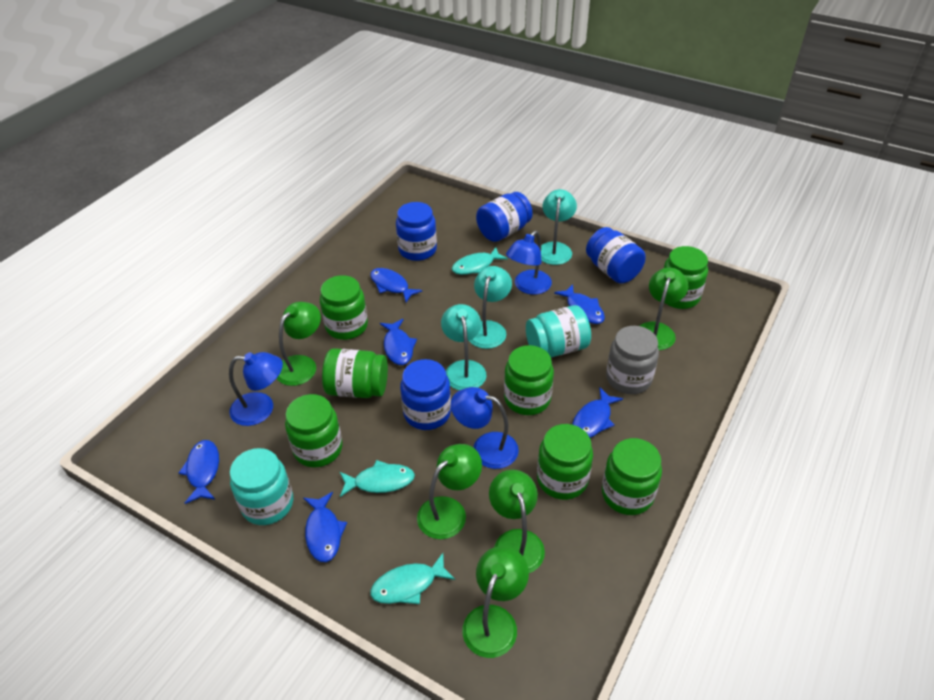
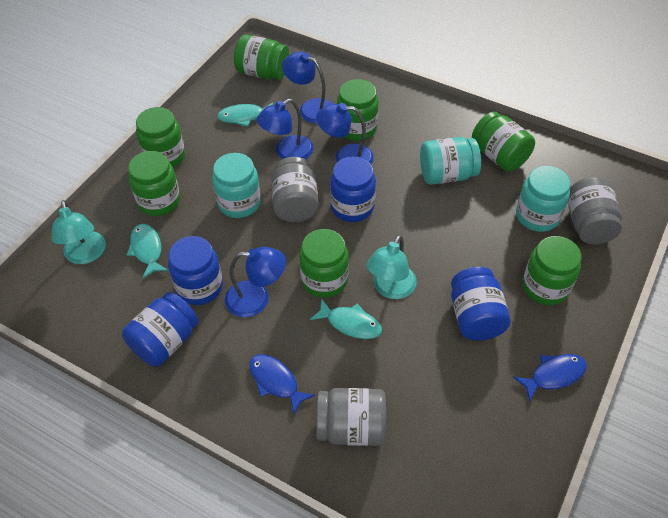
blue fish: 6 -> 2
blue lamp: 3 -> 4
green lamp: 5 -> 0
grey jar: 1 -> 3
turquoise jar: 2 -> 3
turquoise lamp: 3 -> 2

